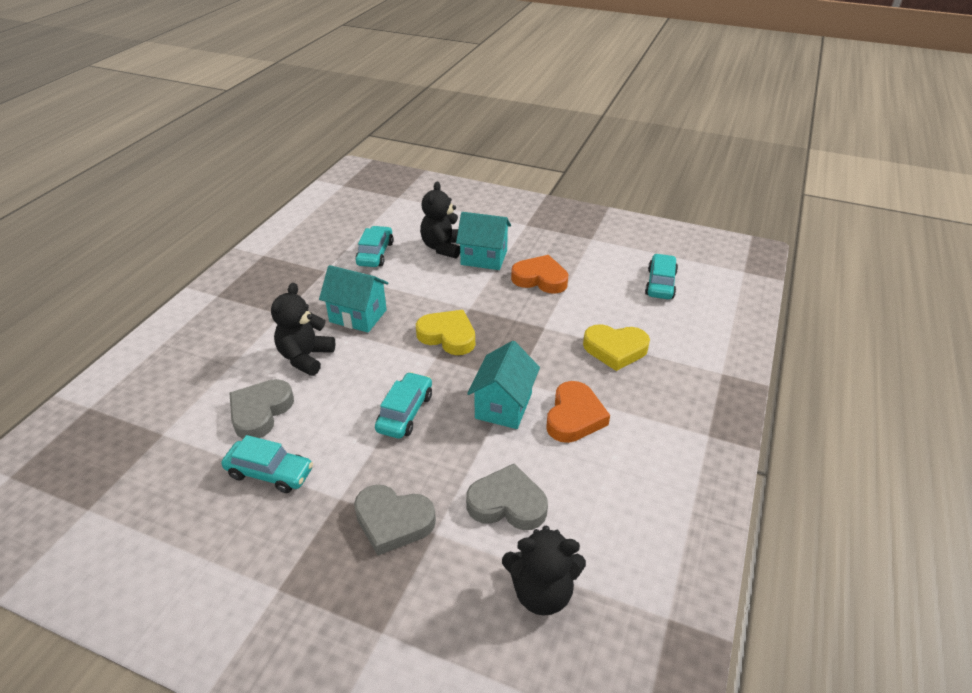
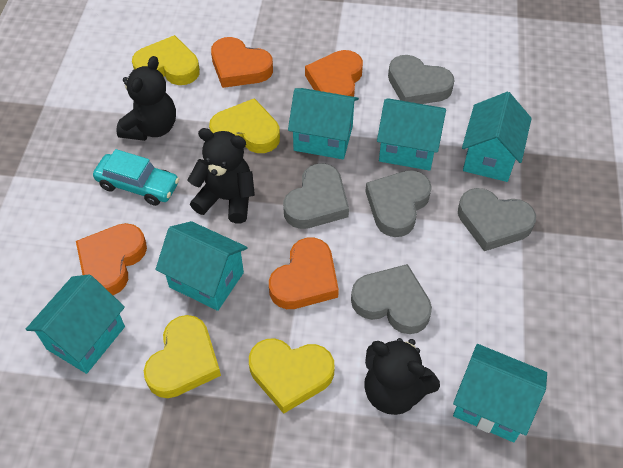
grey heart: 3 -> 5
orange heart: 2 -> 4
turquoise car: 4 -> 1
turquoise house: 3 -> 6
yellow heart: 2 -> 4

